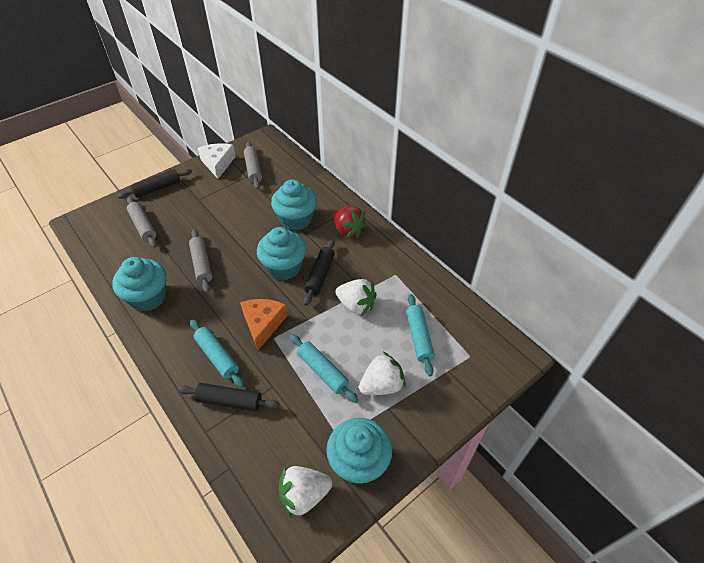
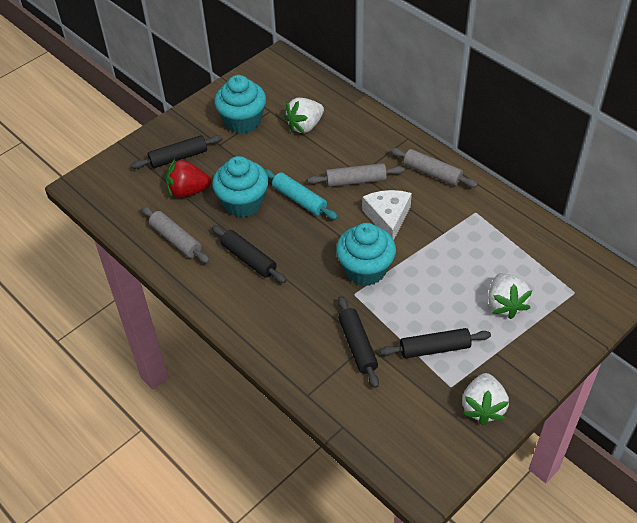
black rolling pin: 3 -> 4
orange cheese: 1 -> 0
turquoise cupcake: 4 -> 3
turquoise rolling pin: 3 -> 1

